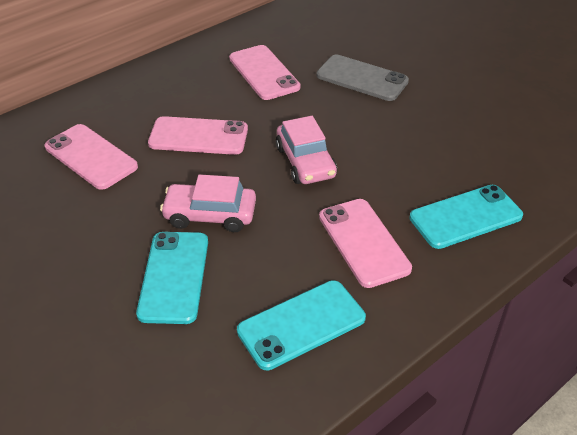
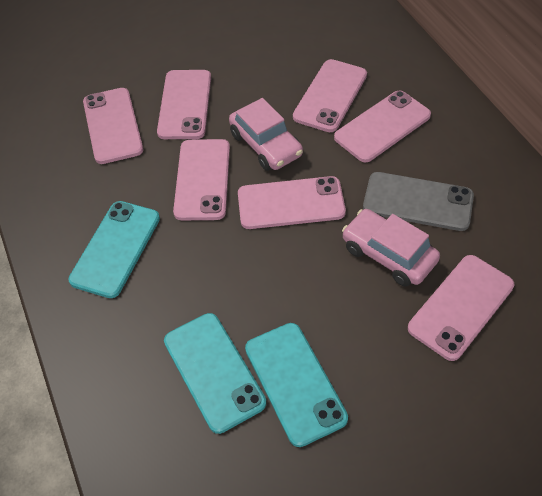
pink phone: 4 -> 7

